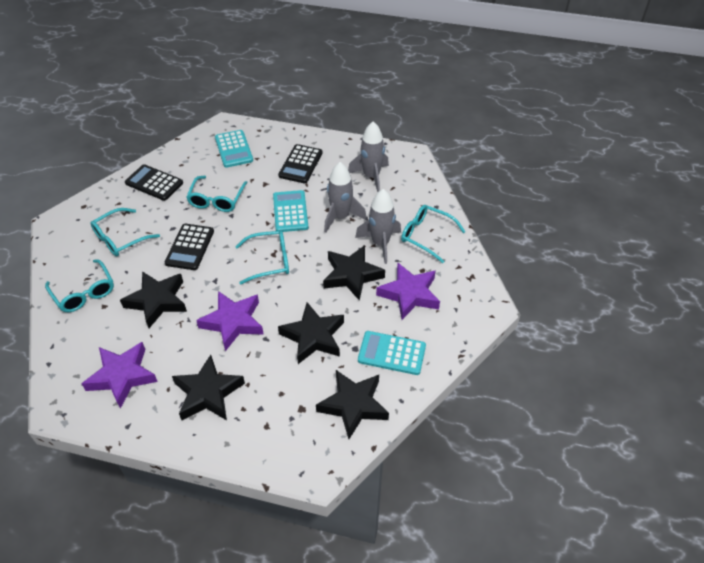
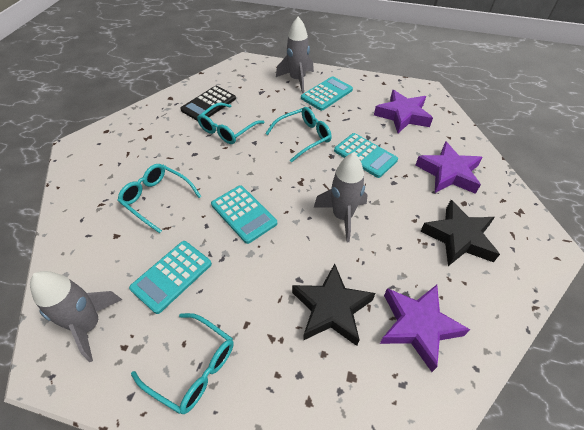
black calculator: 3 -> 1
black star: 5 -> 2
turquoise calculator: 3 -> 4
turquoise glasses: 5 -> 4

